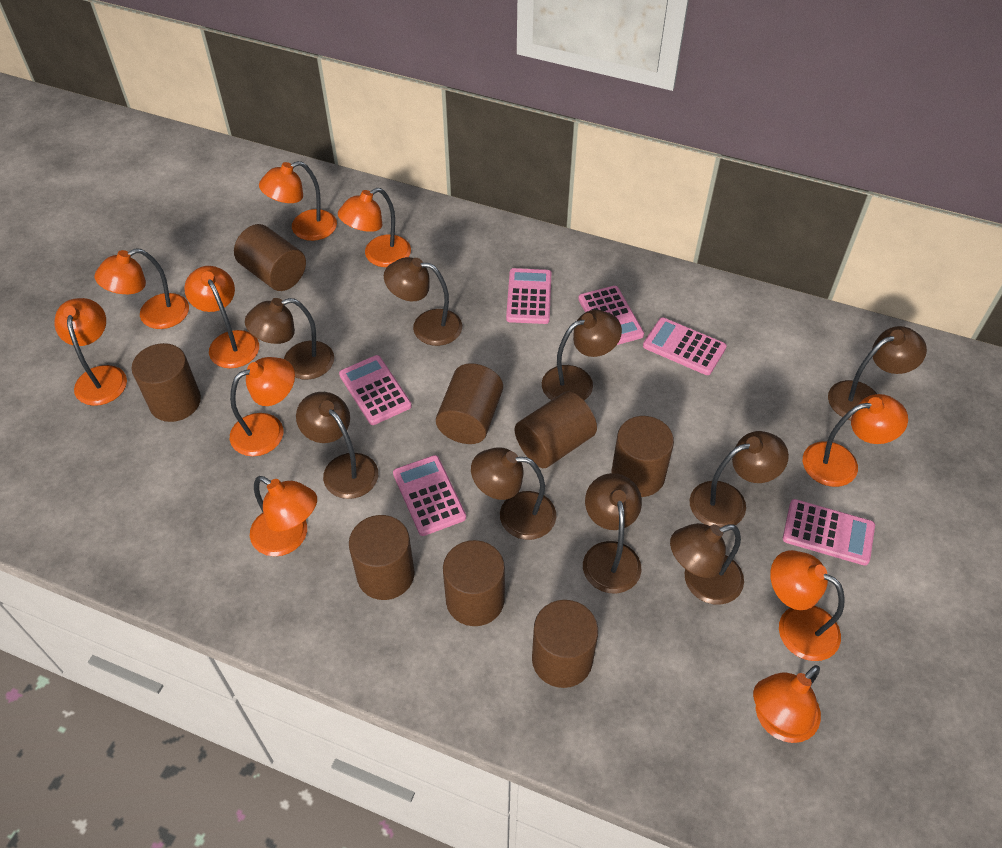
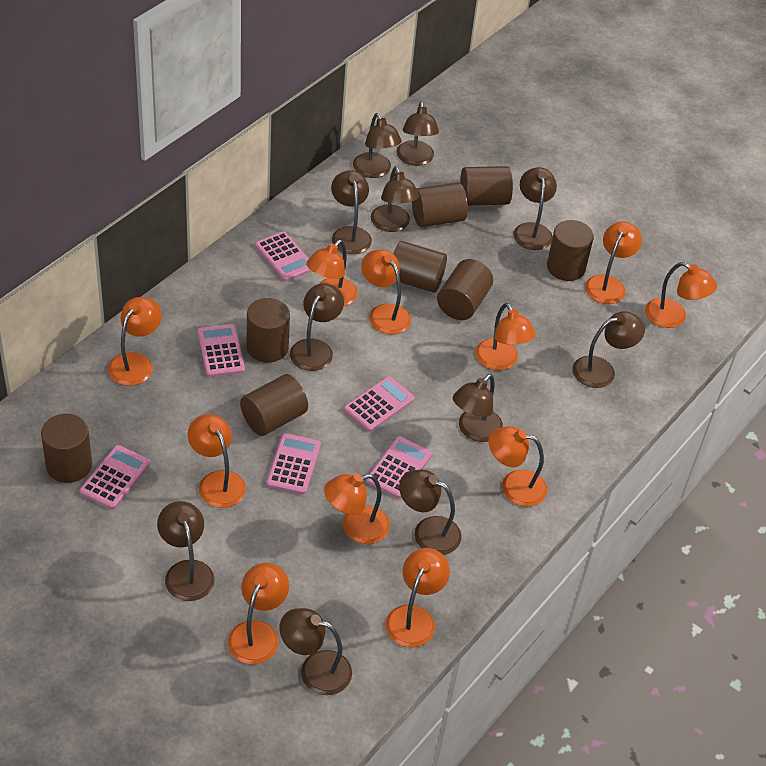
brown lamp: 9 -> 11
orange lamp: 10 -> 11

